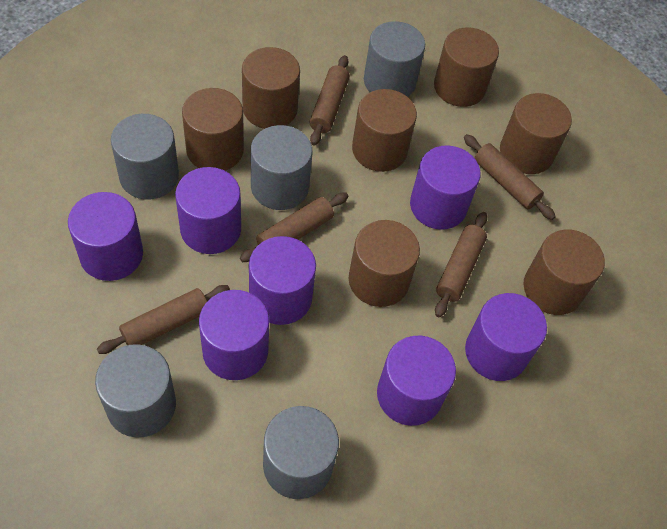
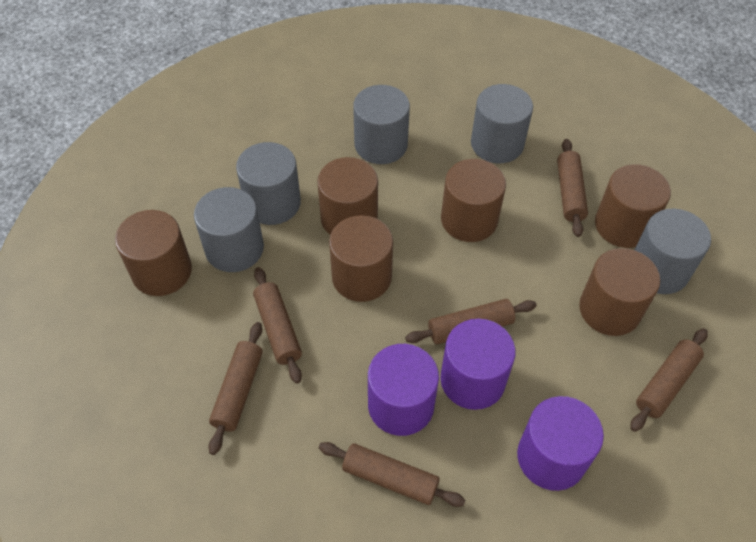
brown cylinder: 7 -> 6
brown rolling pin: 5 -> 6
purple cylinder: 7 -> 3

